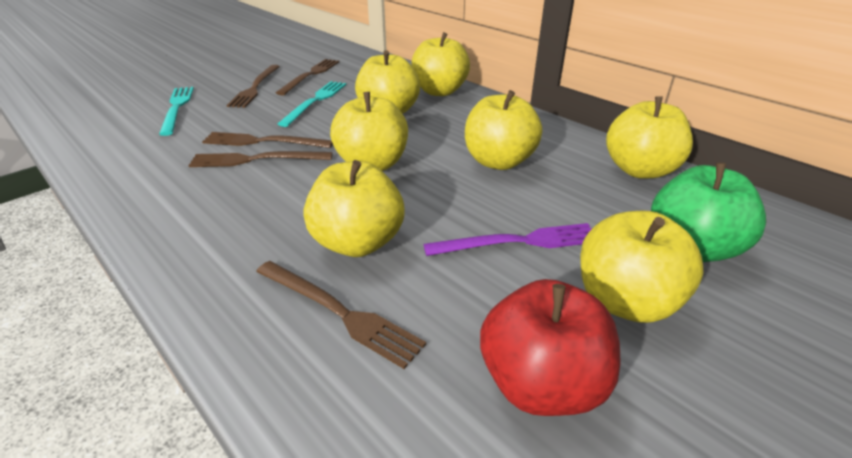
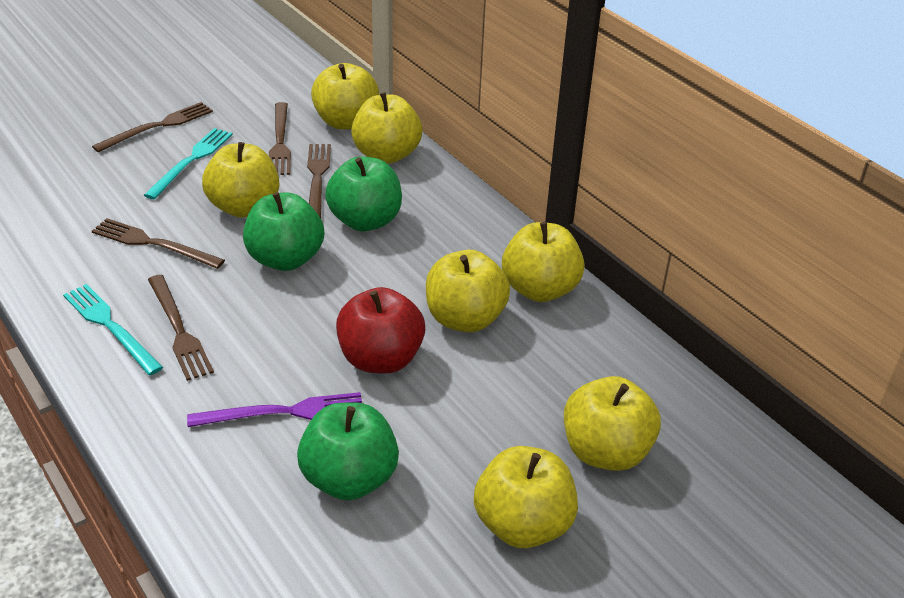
green apple: 1 -> 3

